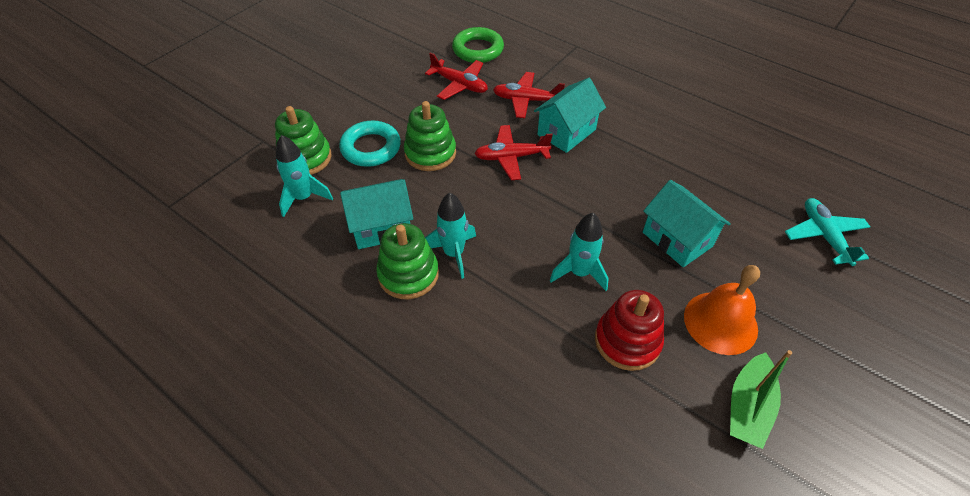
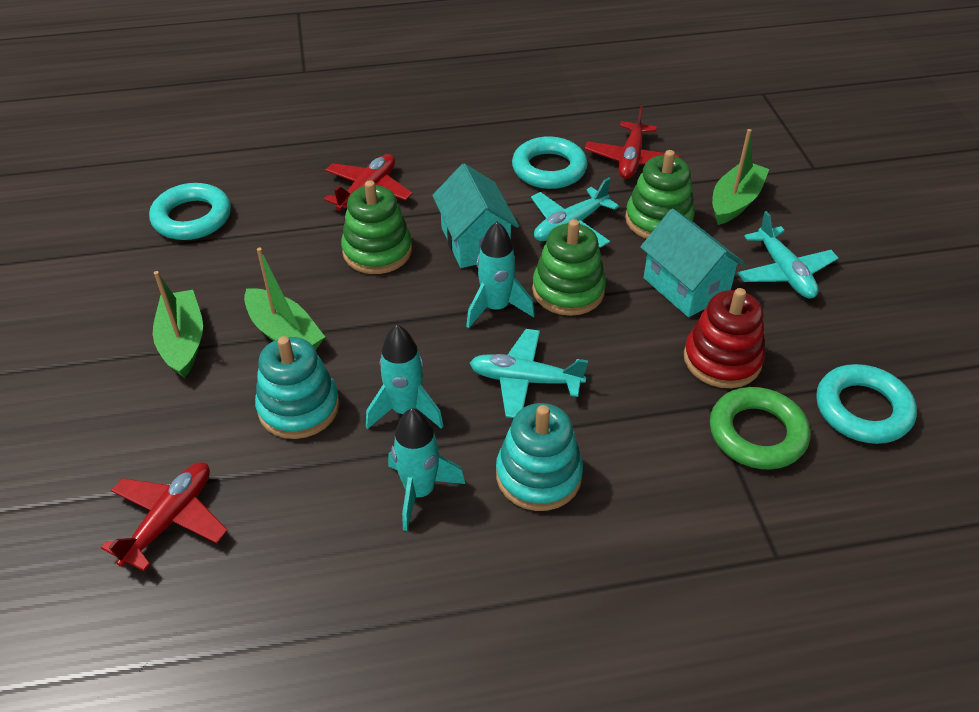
green boat: 1 -> 3
orange bell: 1 -> 0
turquoise house: 3 -> 2
turquoise plane: 1 -> 3
turquoise ring: 1 -> 3
turquoise stacking toy: 0 -> 2

